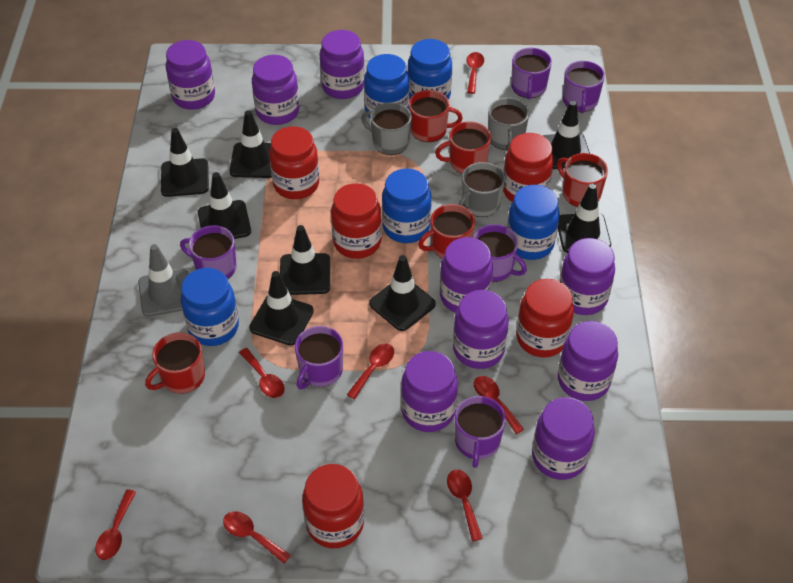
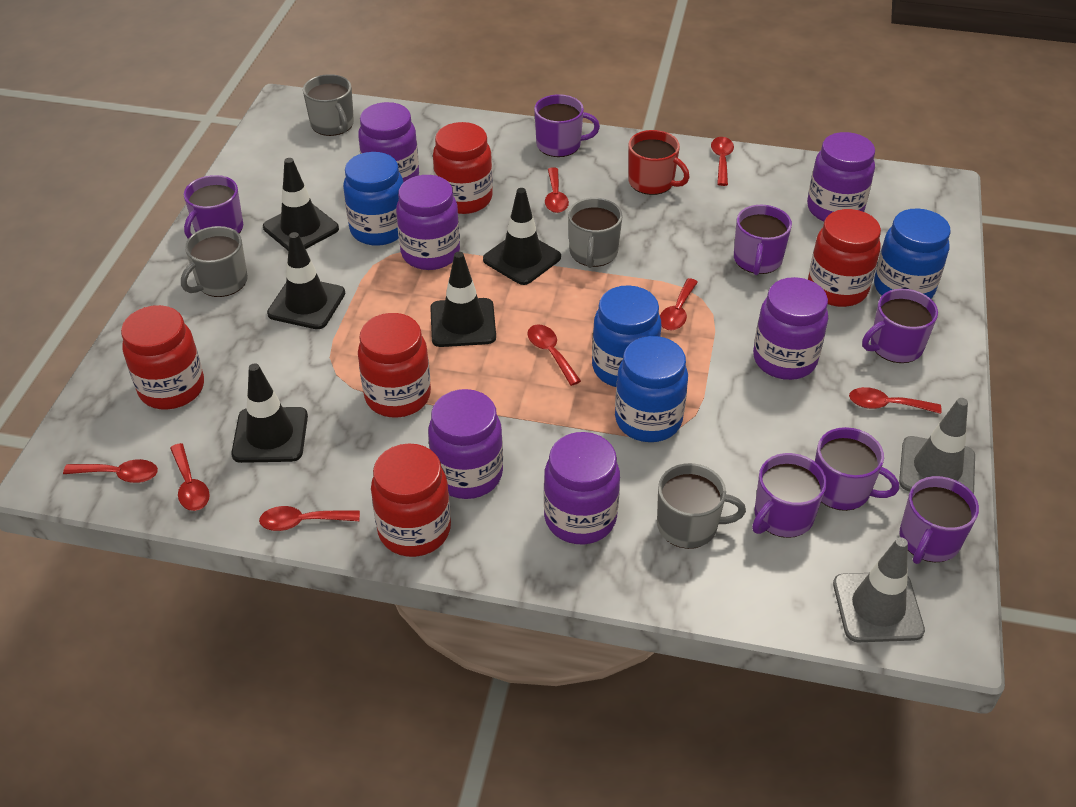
black traffic cone: 8 -> 5
blue jar: 5 -> 4
grey mug: 3 -> 4
grey traffic cone: 1 -> 2
purple jar: 9 -> 6
purple mug: 6 -> 7
red mug: 5 -> 1
red spoon: 7 -> 8

